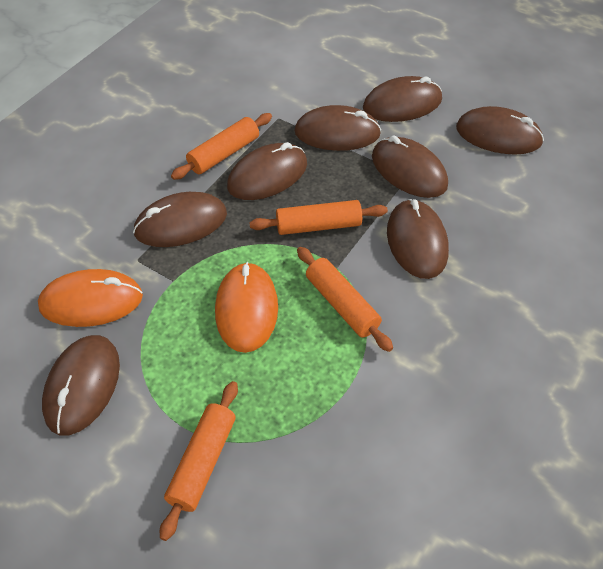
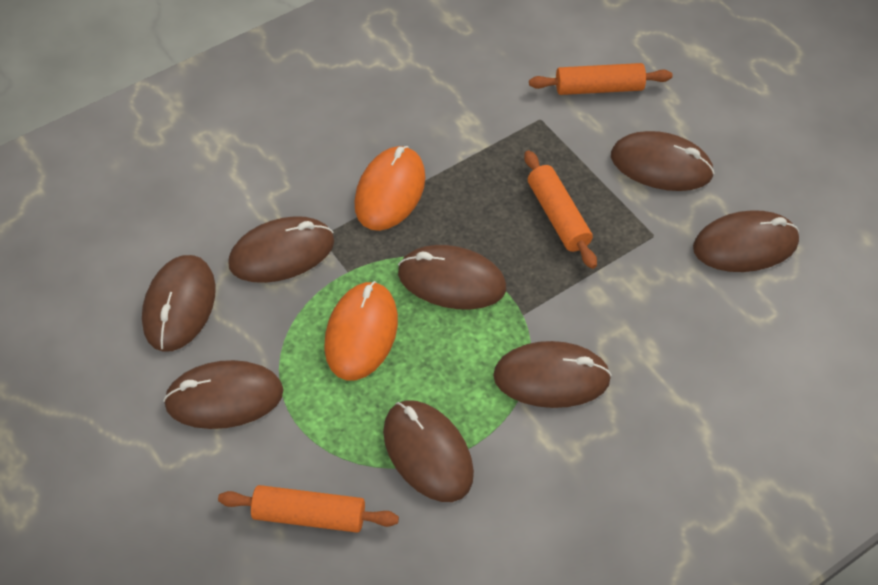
orange rolling pin: 4 -> 3

